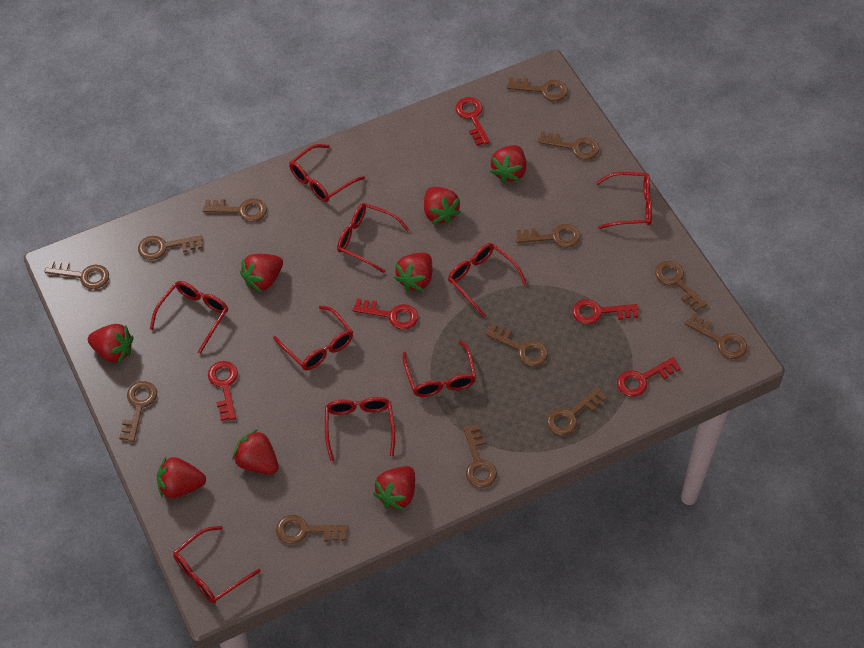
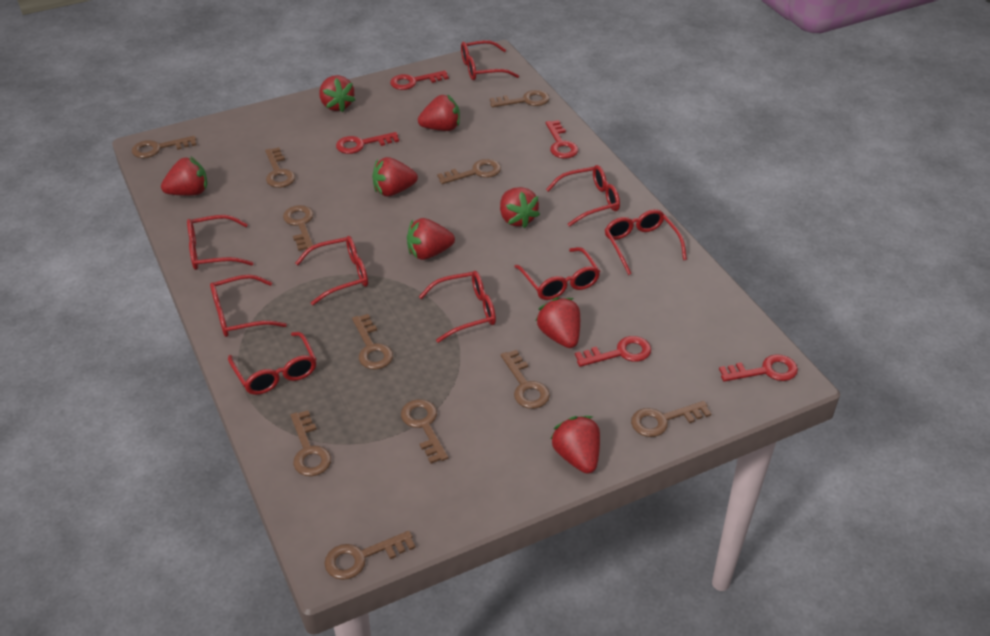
brown key: 13 -> 11

